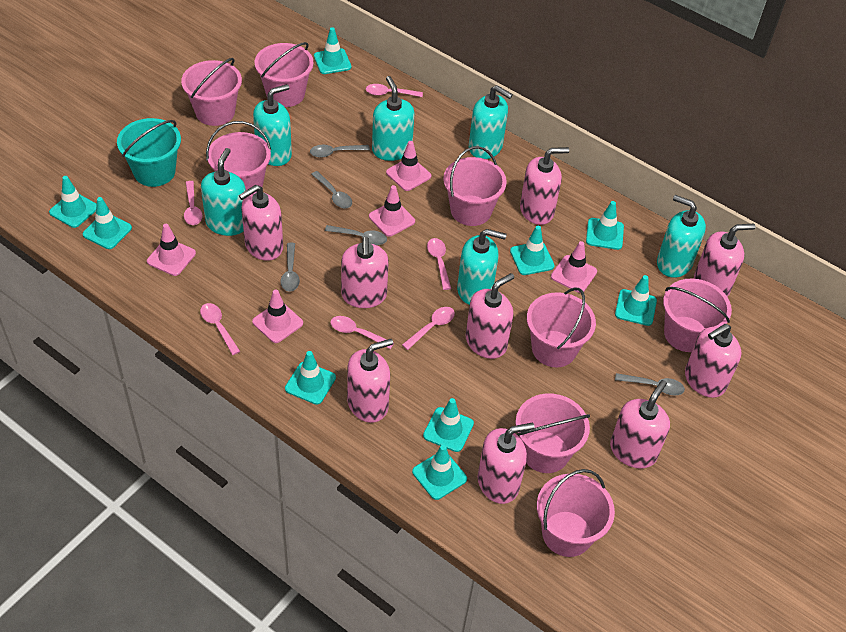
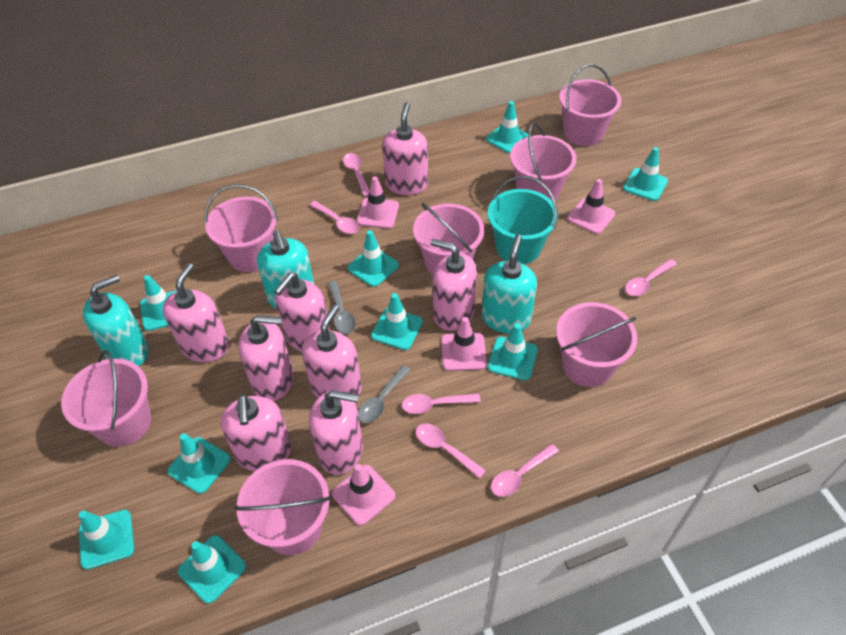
grey spoon: 5 -> 2
pink bucket: 8 -> 7
pink soap dispenser: 9 -> 8
pink traffic cone: 5 -> 4
turquoise soap dispenser: 6 -> 3

